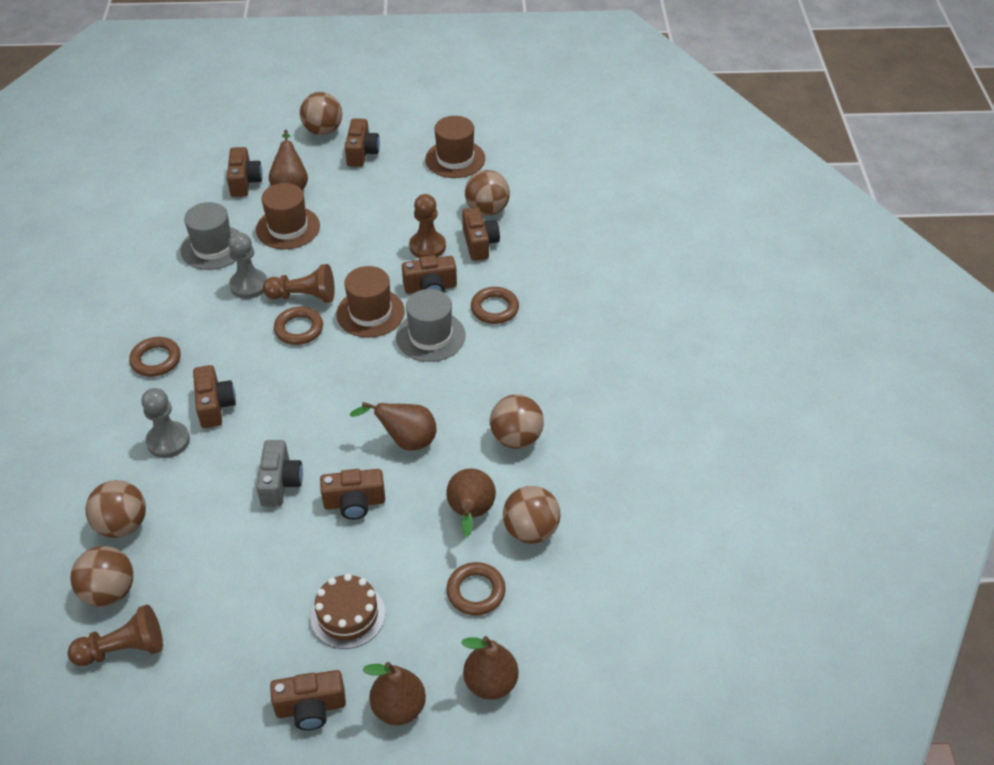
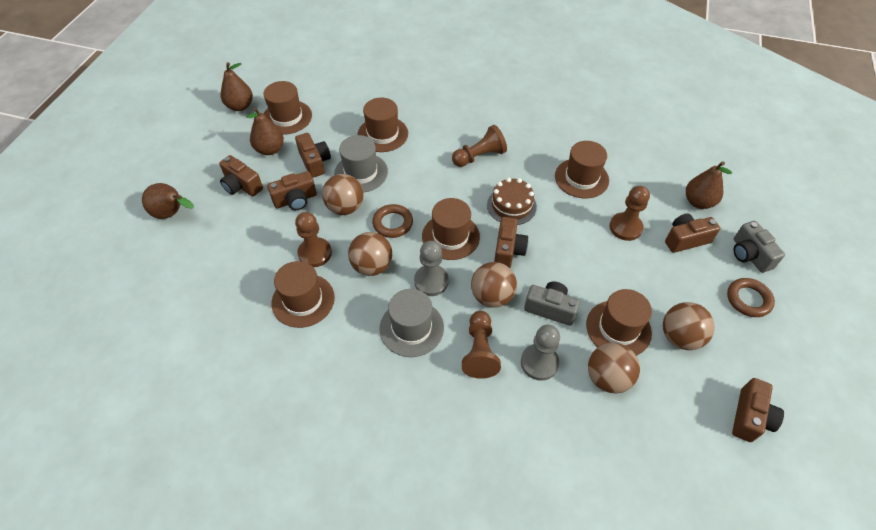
brown ball: 6 -> 5
brown camera: 7 -> 6
brown hat: 3 -> 6
brown pawn: 3 -> 4
brown pear: 5 -> 4
brown ring: 4 -> 2
grey camera: 1 -> 2

